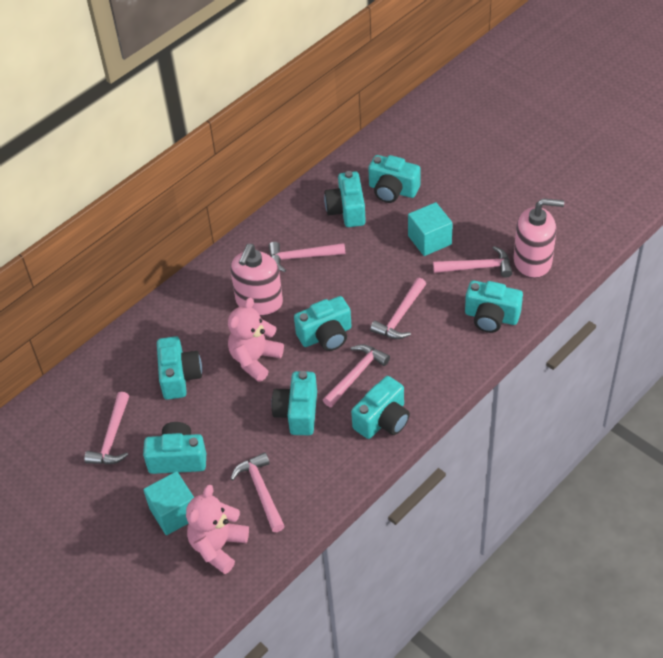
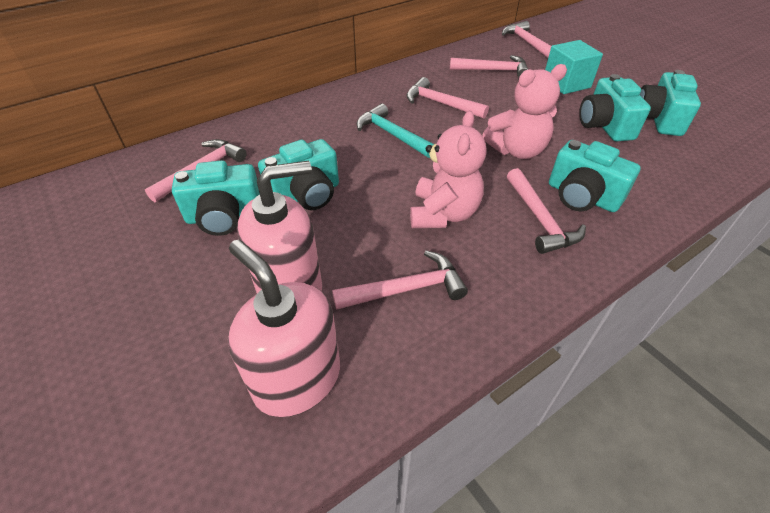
turquoise camera: 8 -> 5
turquoise cube: 2 -> 1
turquoise hammer: 0 -> 1

